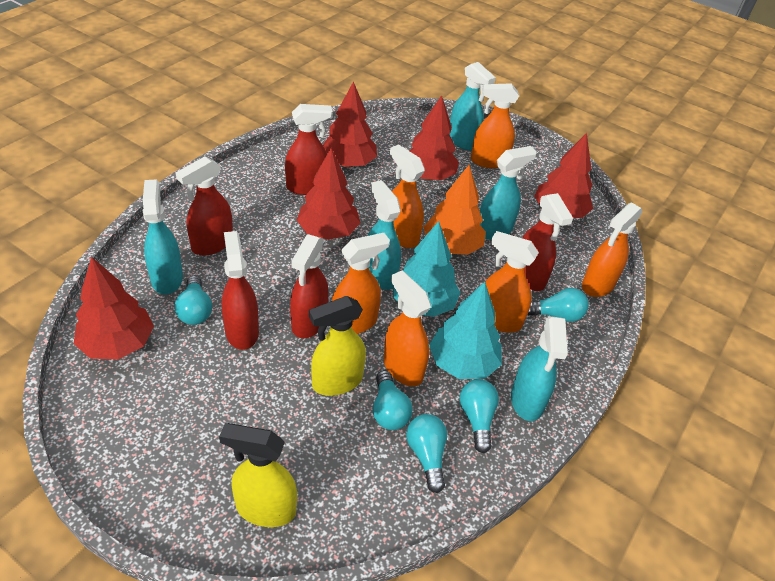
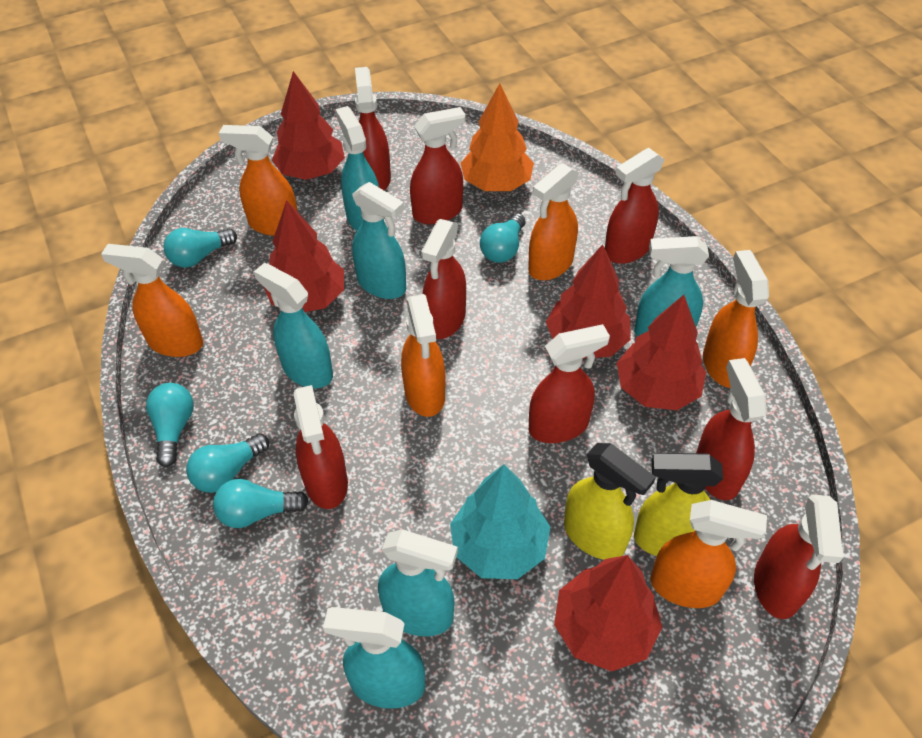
red spray bottle: 5 -> 8
turquoise spray bottle: 5 -> 6
turquoise tree: 2 -> 1

